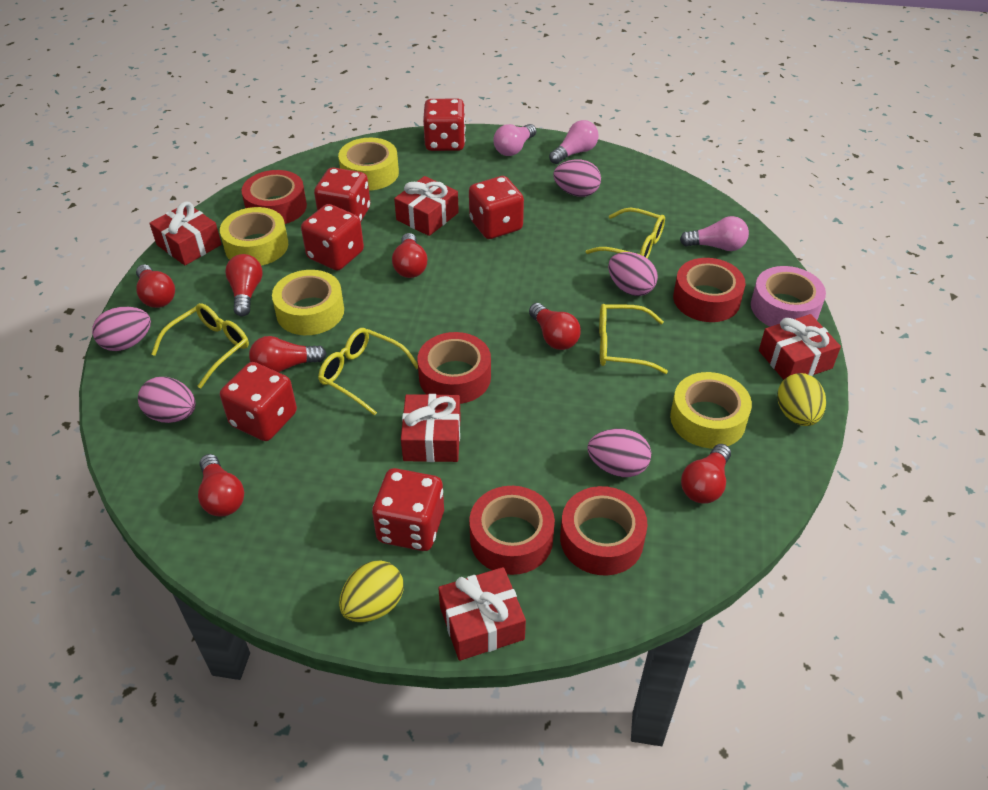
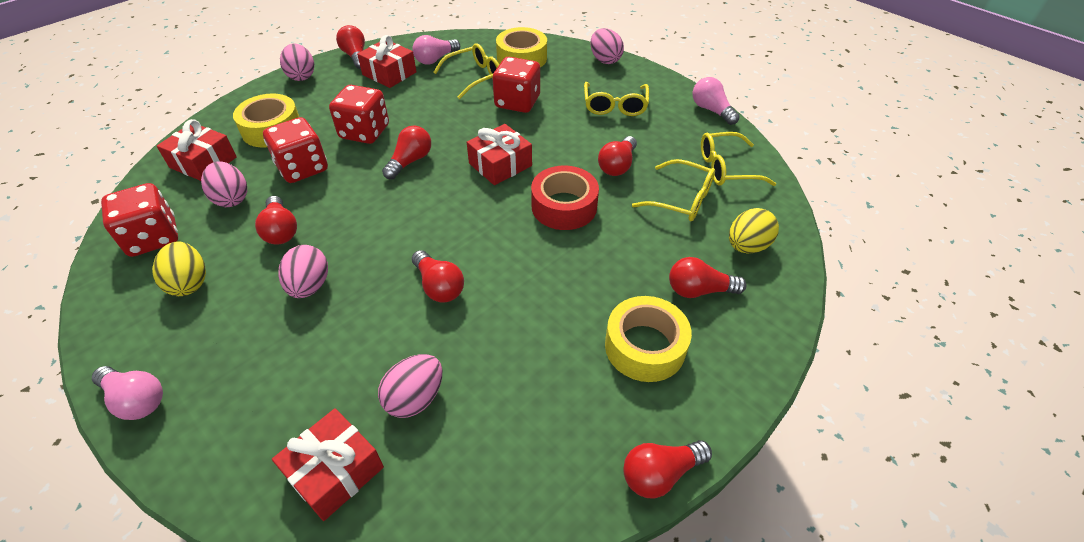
pink tape: 1 -> 0
red dice: 6 -> 4
red gift: 5 -> 4
red tape: 5 -> 1
yellow tape: 4 -> 3

